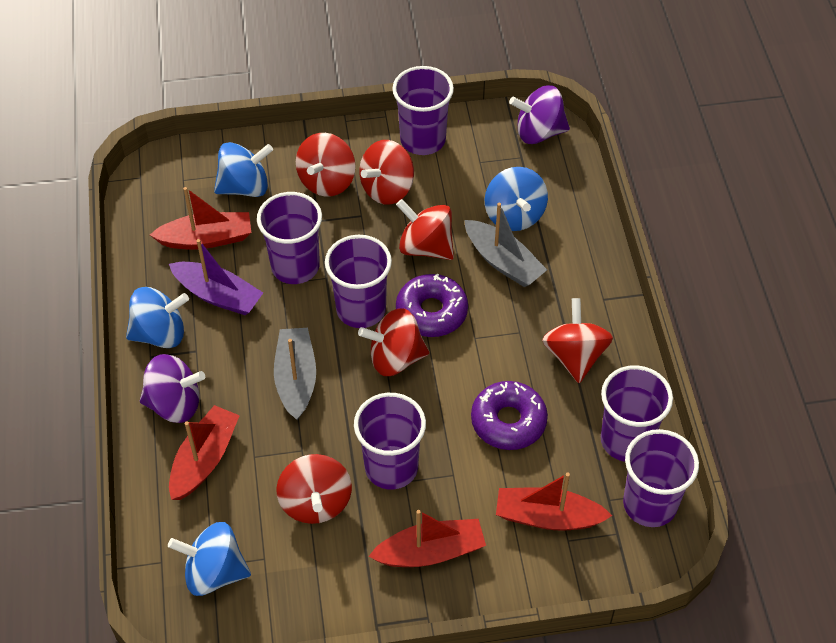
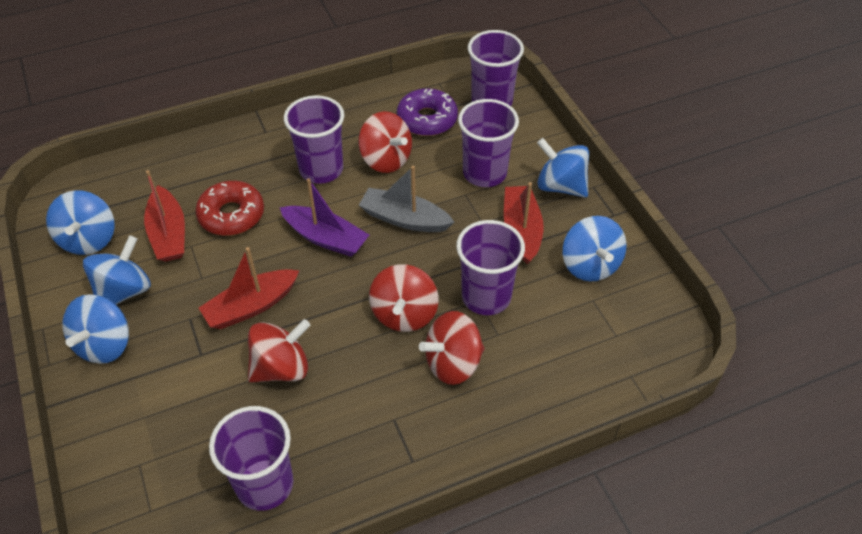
blue spinning top: 4 -> 5
grey boat: 2 -> 1
purple cup: 6 -> 5
purple donut: 2 -> 1
purple spinning top: 2 -> 0
red boat: 4 -> 3
red donut: 0 -> 1
red spinning top: 6 -> 4

